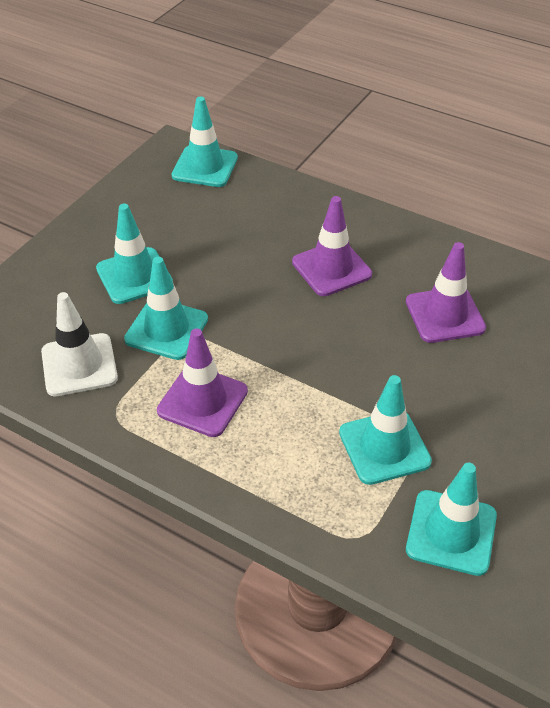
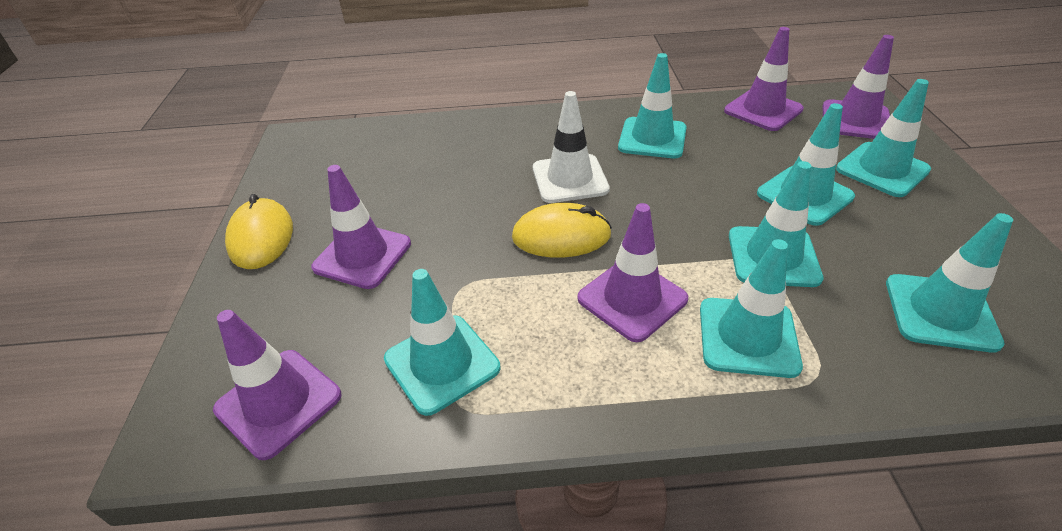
purple traffic cone: 3 -> 5
turquoise traffic cone: 5 -> 7
yellow mouse: 0 -> 2

